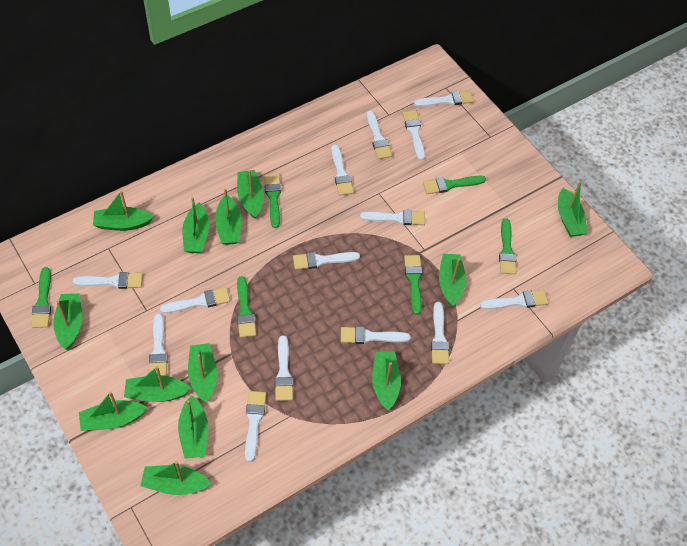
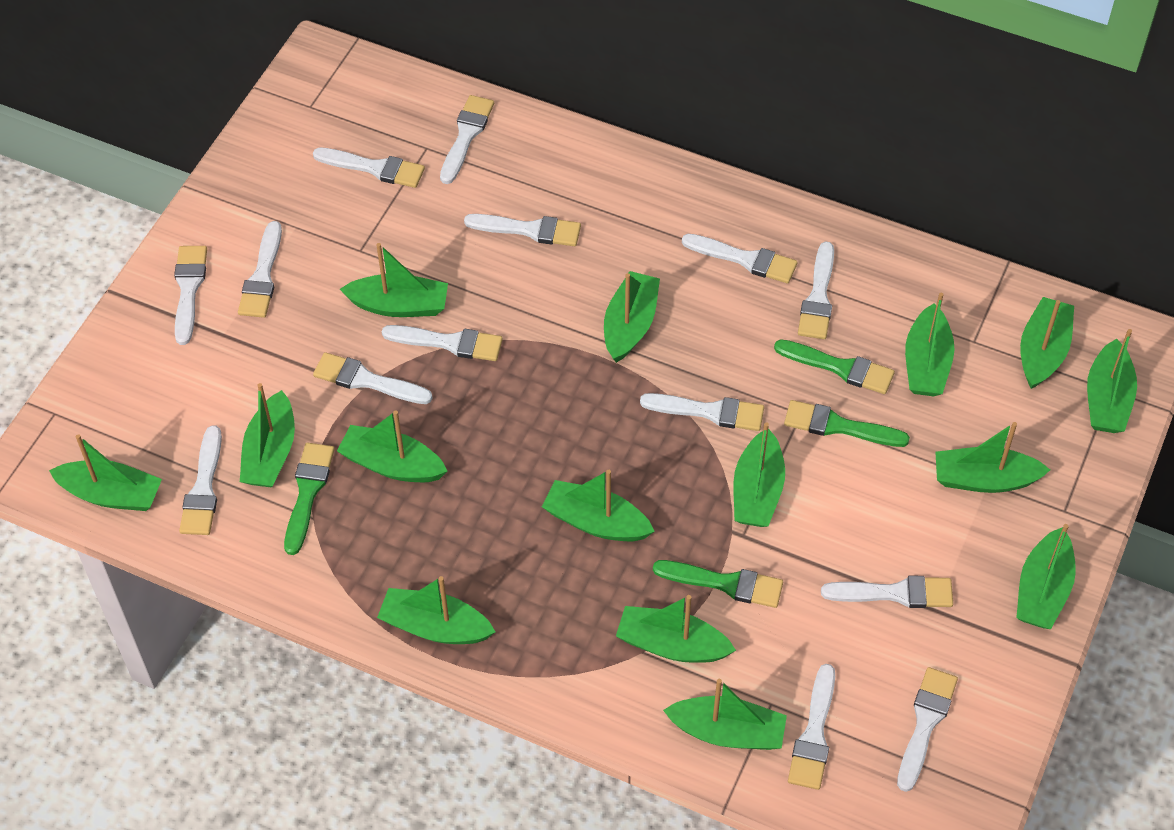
green boat: 13 -> 15
green brush: 6 -> 4

